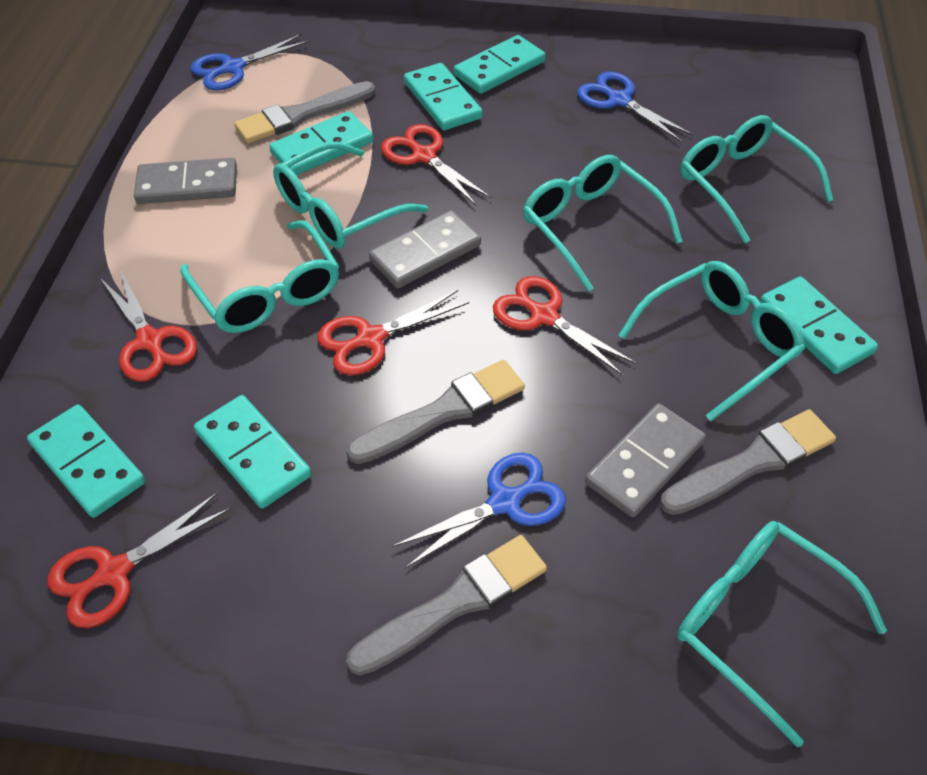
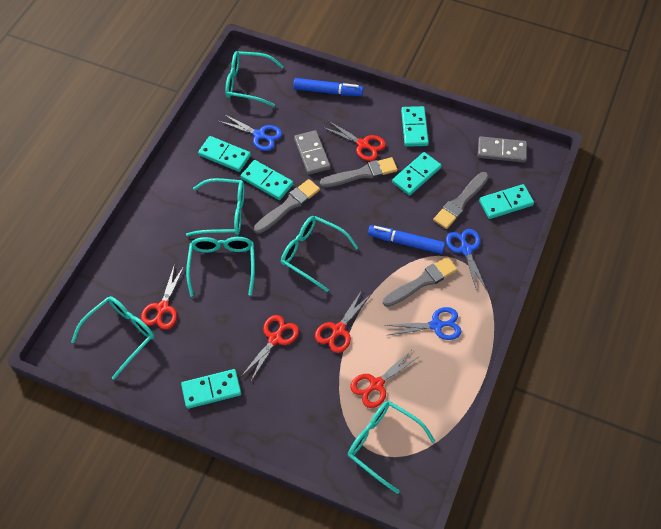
blue marker: 0 -> 2
grey domino: 3 -> 2

